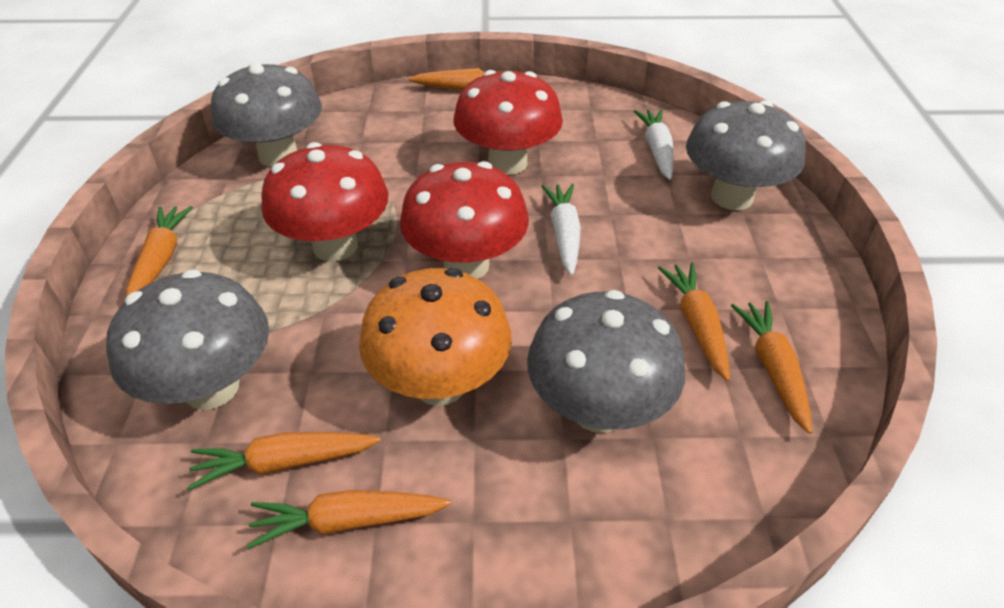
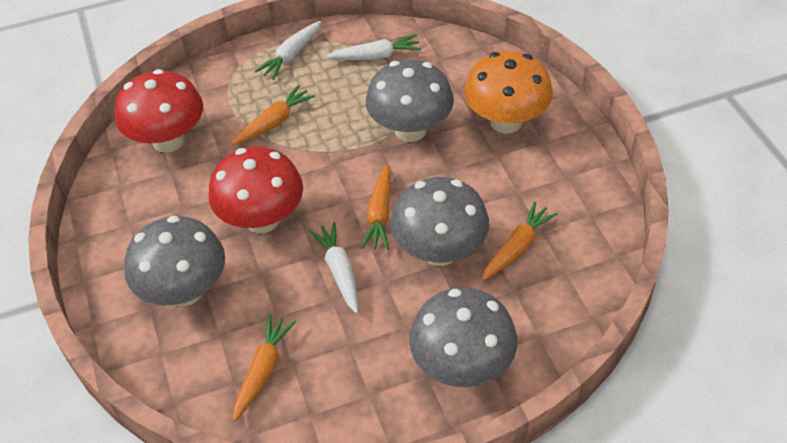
orange carrot: 6 -> 4
red mushroom: 3 -> 2
white carrot: 2 -> 3

